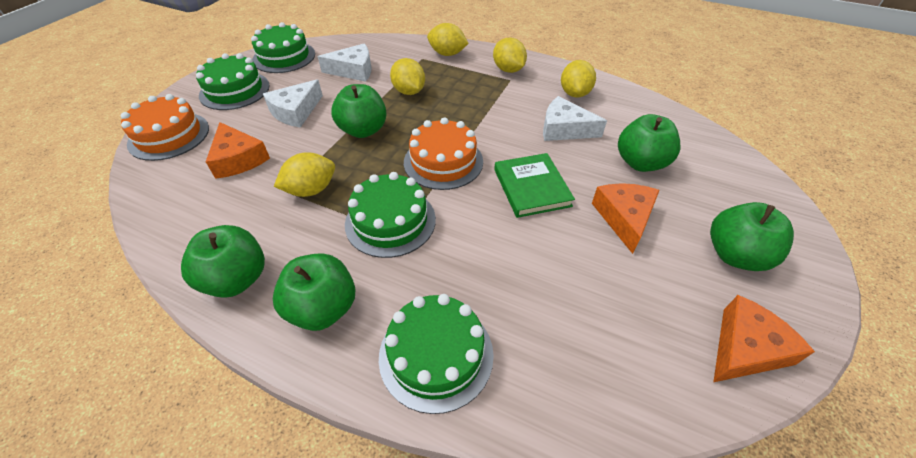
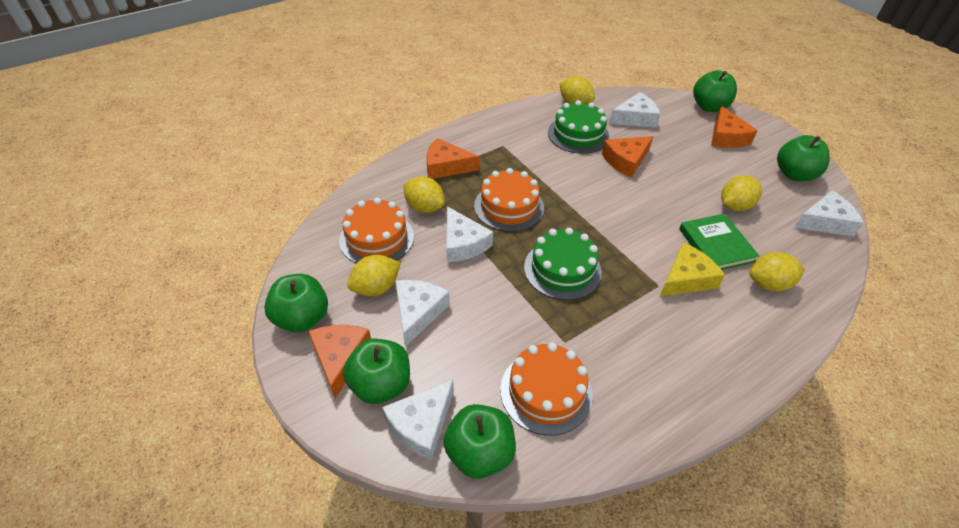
green cake: 4 -> 2
orange cake: 2 -> 3
orange cheese: 3 -> 4
white cheese: 3 -> 5
yellow cheese: 0 -> 1

